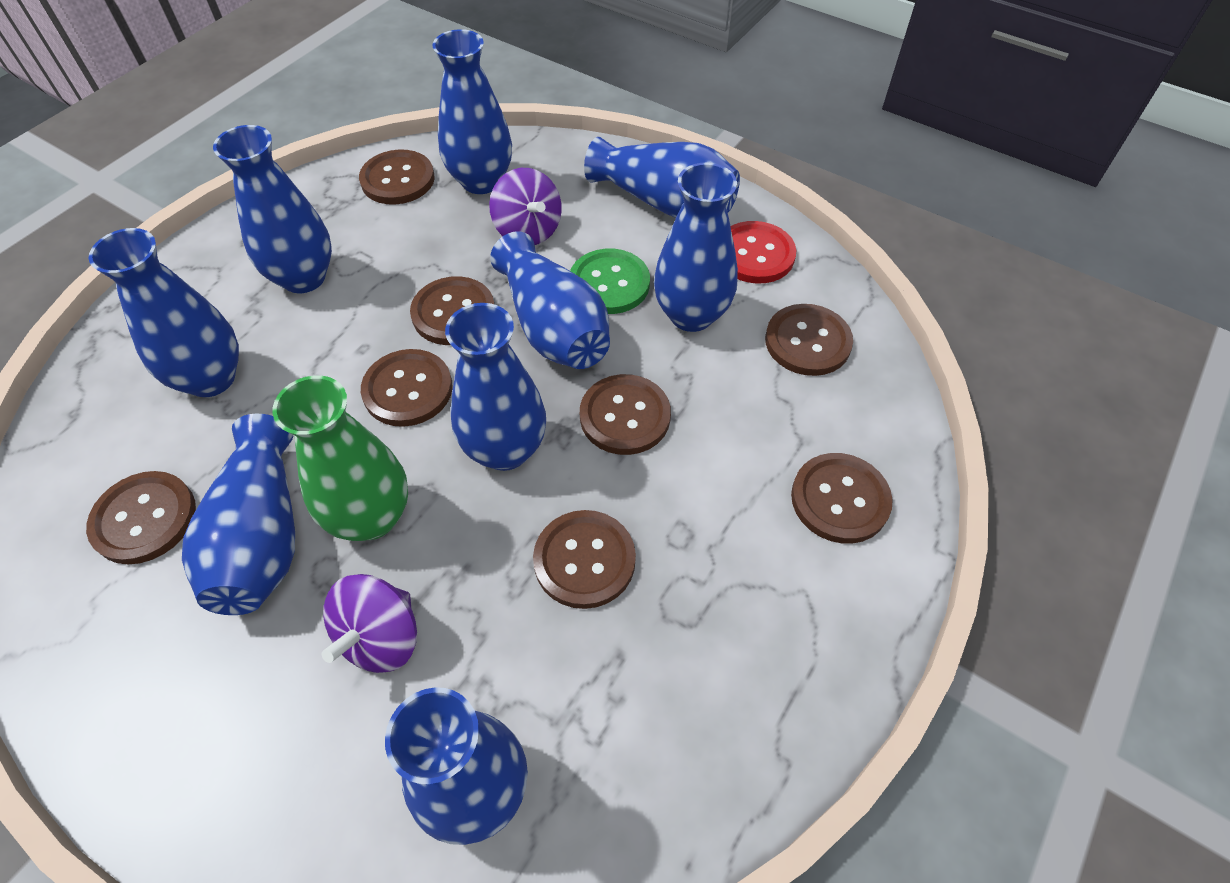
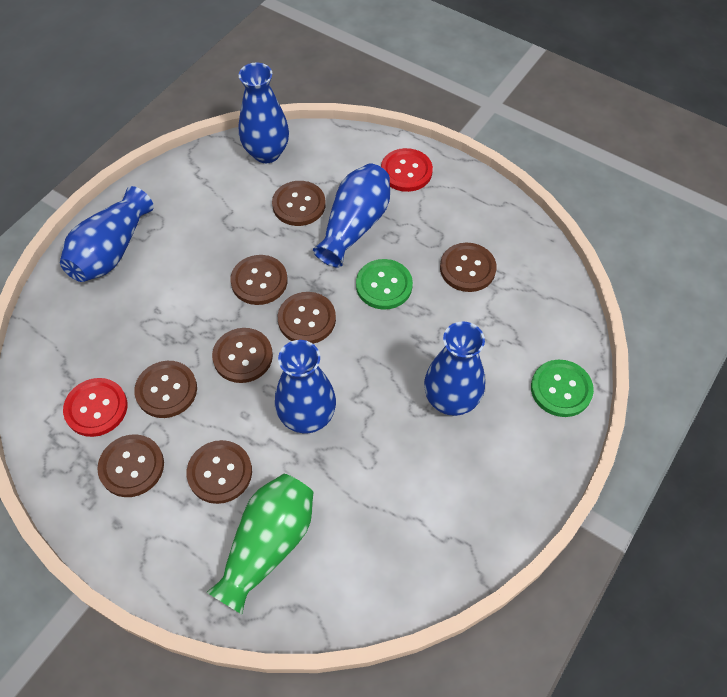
blue vase: 9 -> 5
green button: 1 -> 2
purple spinning top: 2 -> 0
red button: 1 -> 2

